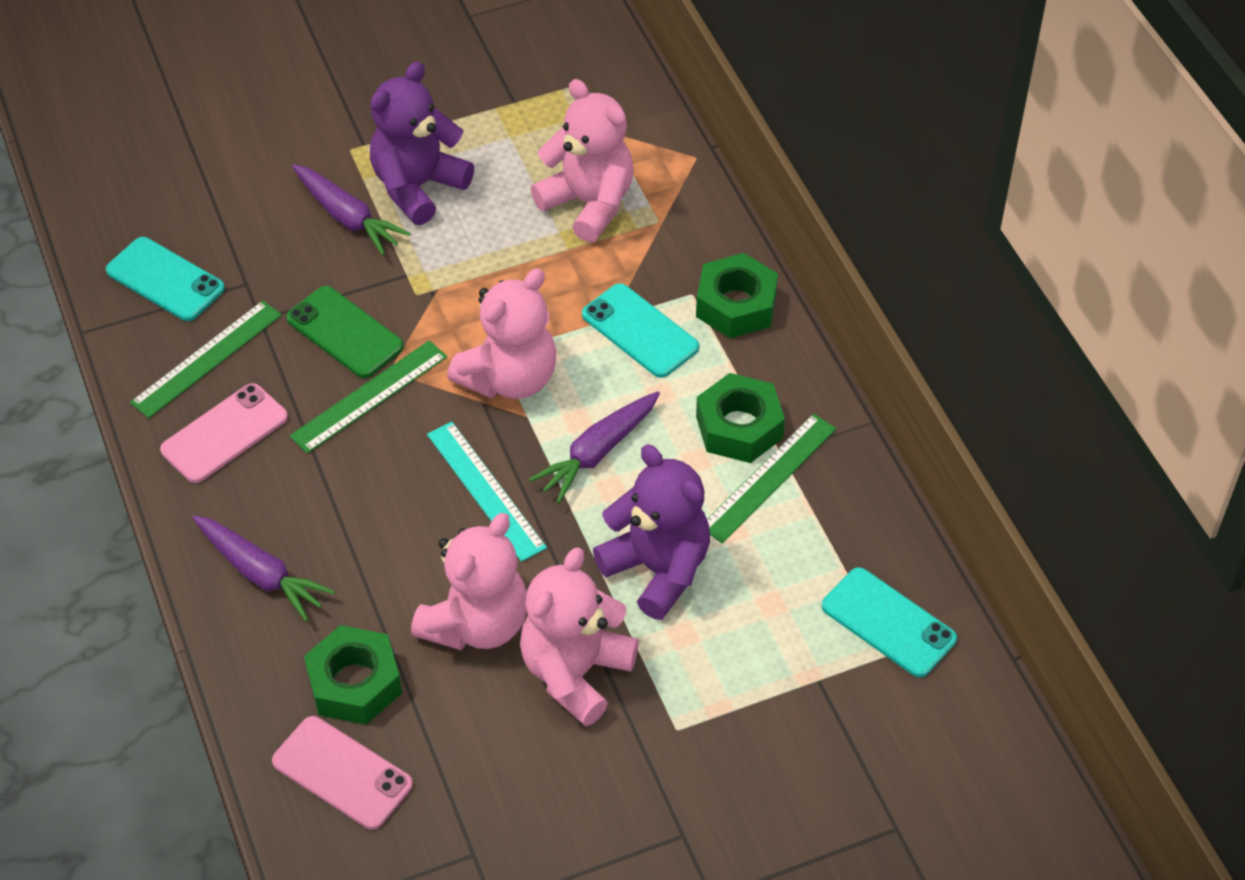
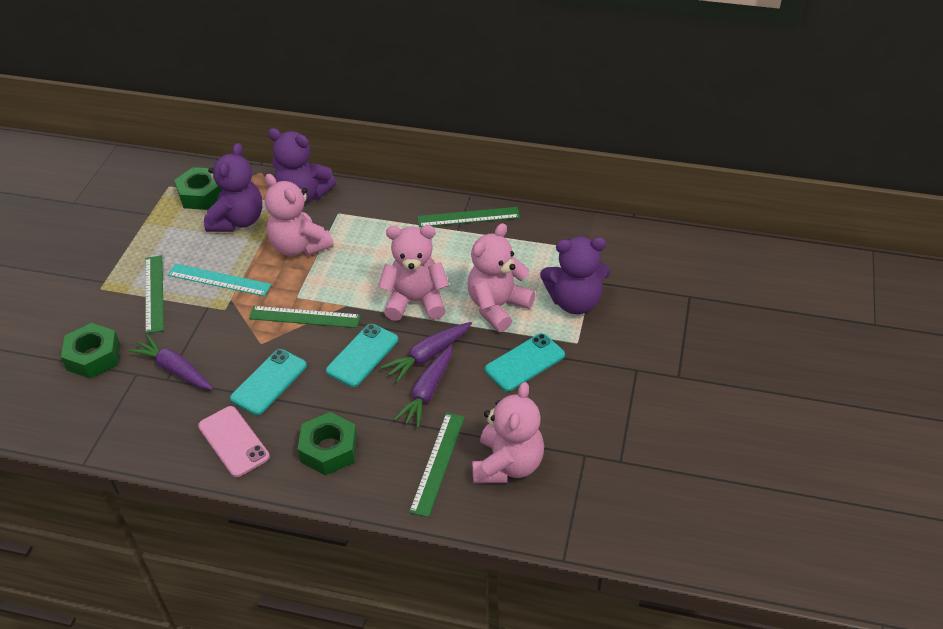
green phone: 1 -> 0
green ruler: 3 -> 4
pink phone: 2 -> 1
purple teddy bear: 2 -> 3

